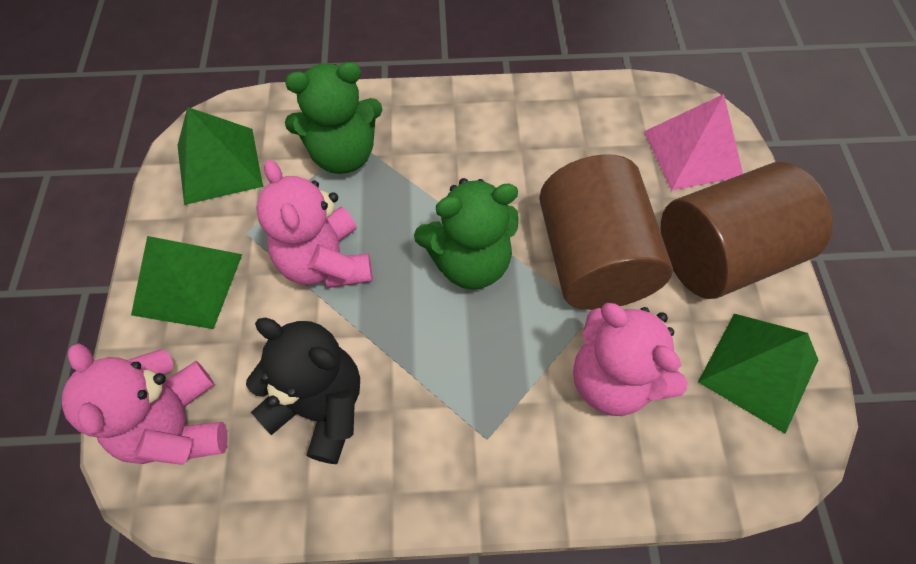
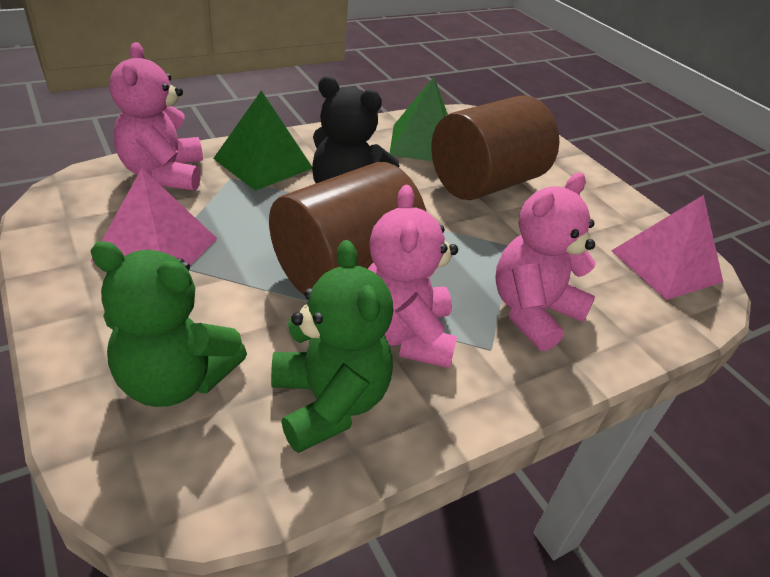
green pyramid: 3 -> 2
pink pyramid: 1 -> 2

